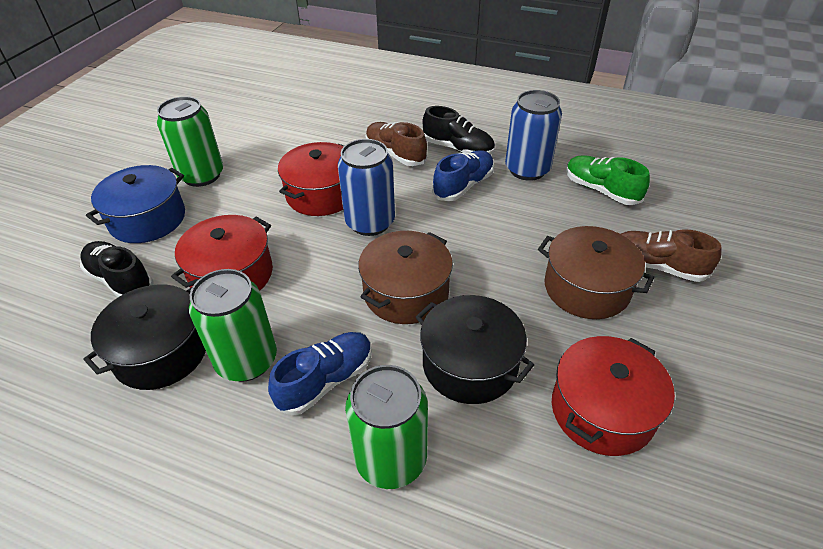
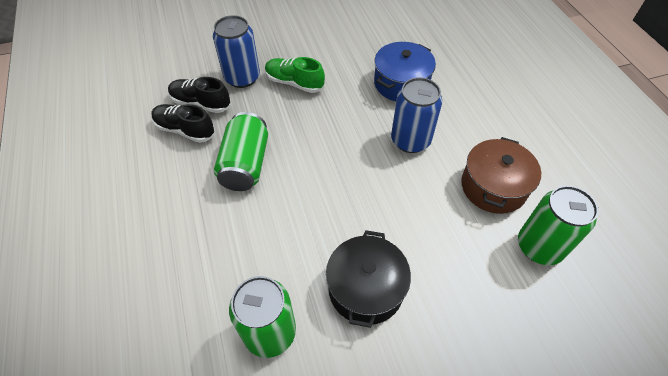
black pot: 2 -> 1
blue shoe: 2 -> 0
brown pot: 2 -> 1
brown shoe: 2 -> 0
red pot: 3 -> 0

